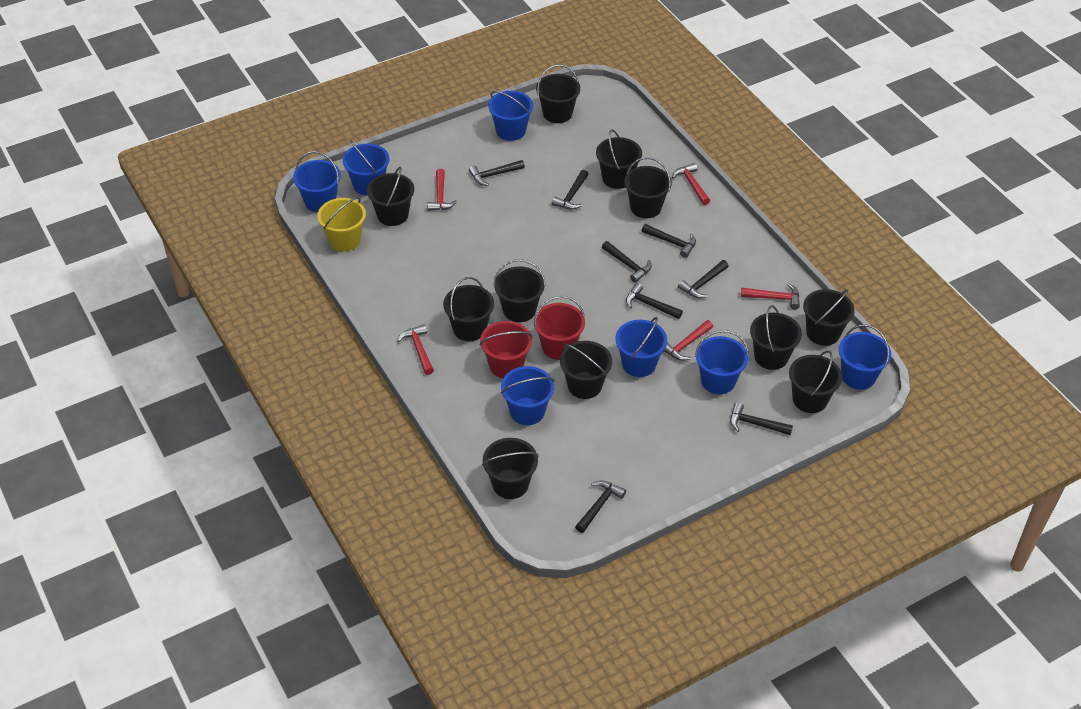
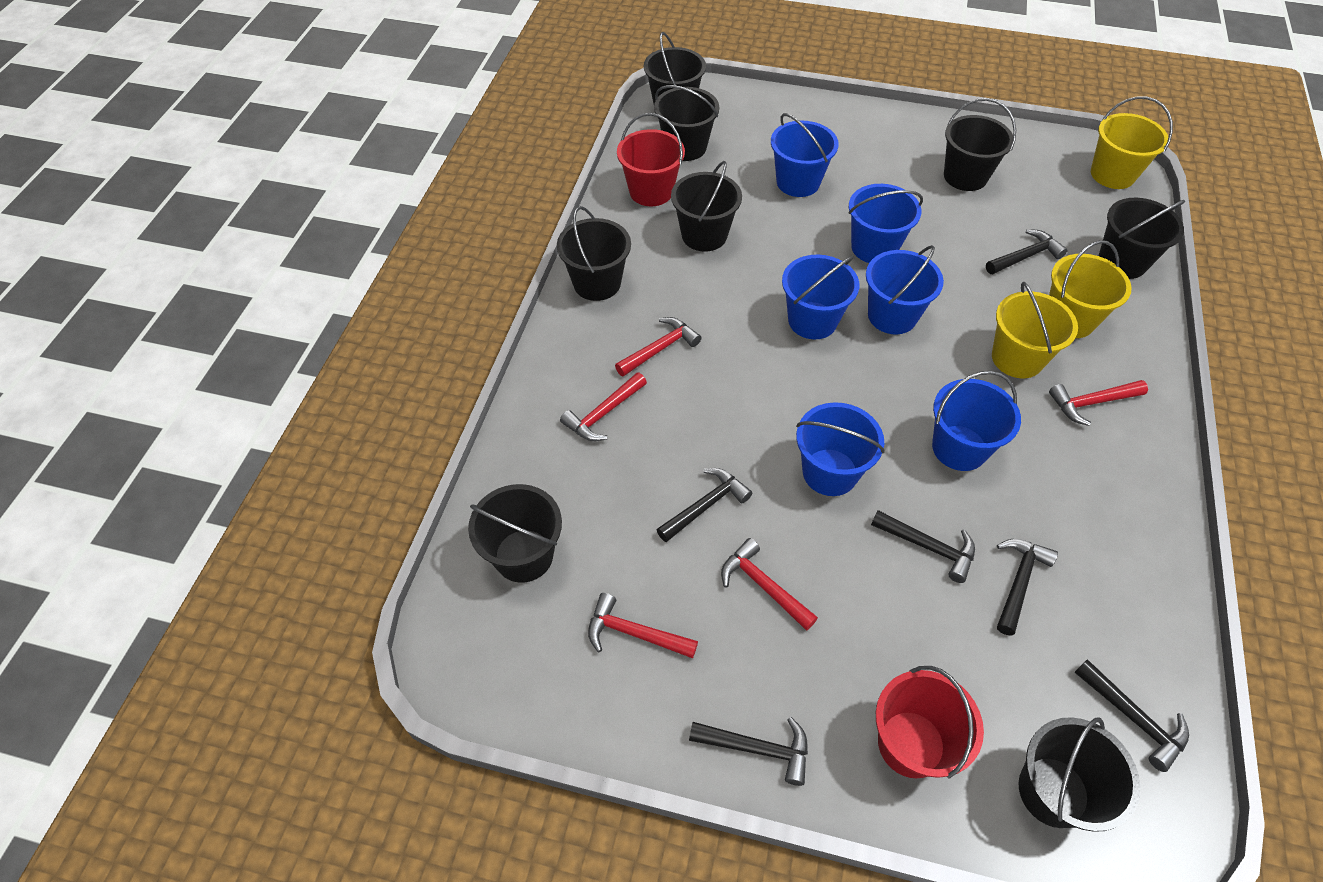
black bucket: 11 -> 8
black hammer: 8 -> 6
blue bucket: 7 -> 6
yellow bucket: 1 -> 3

